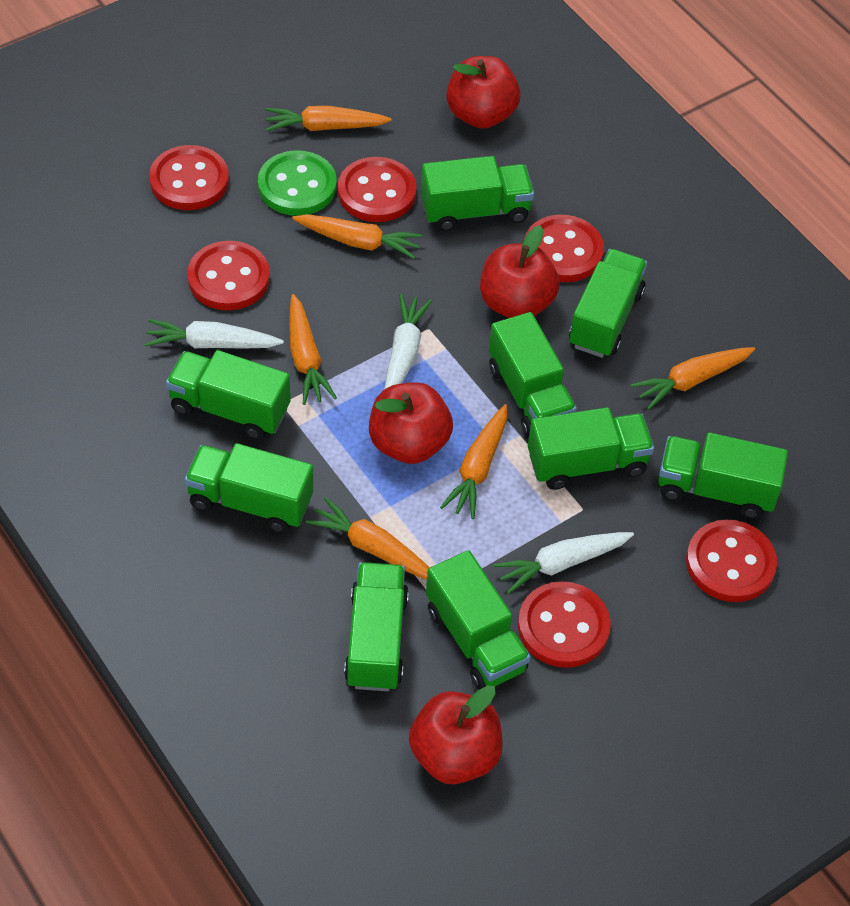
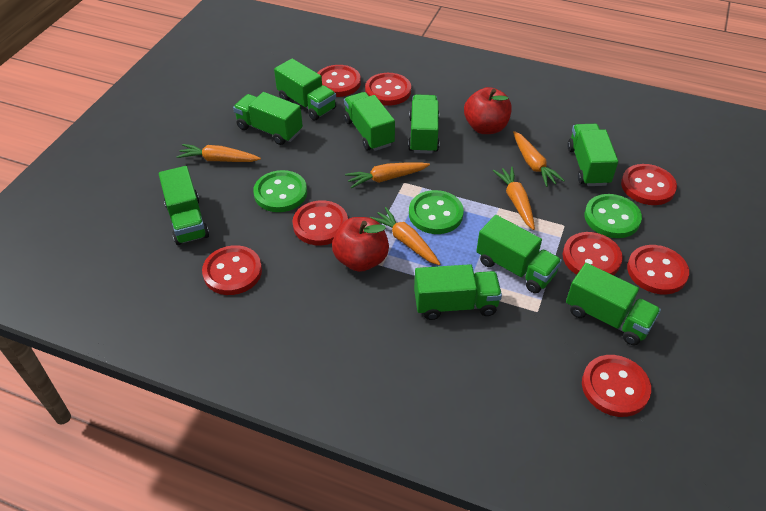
green button: 1 -> 3
orange carrot: 6 -> 5
red apple: 4 -> 2
red button: 6 -> 8
white carrot: 3 -> 0

